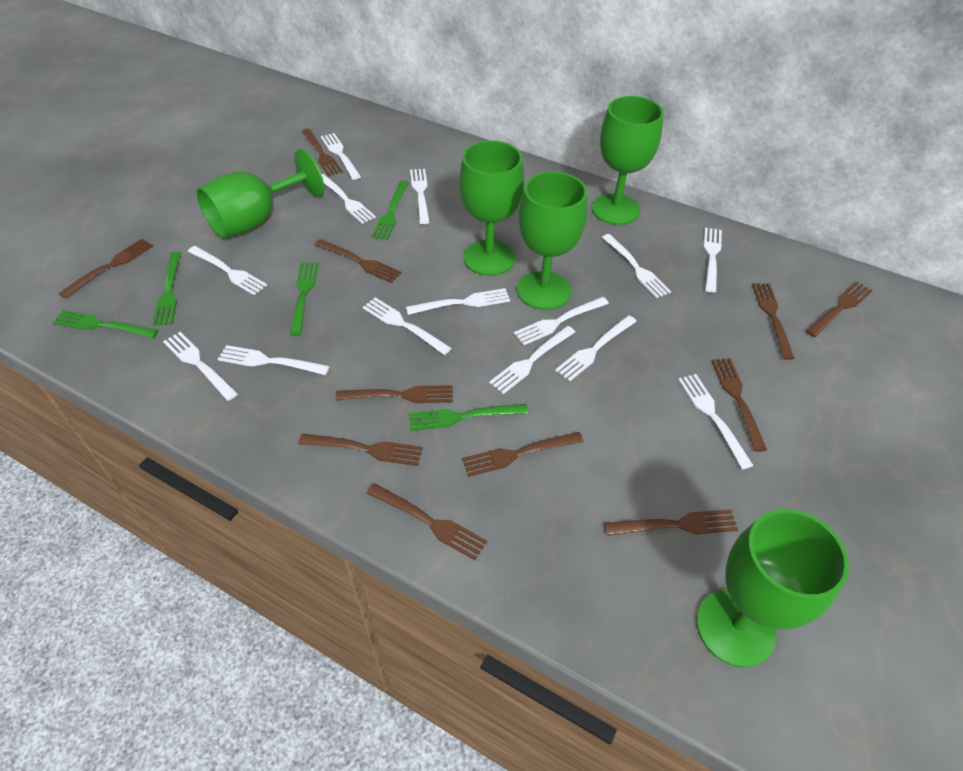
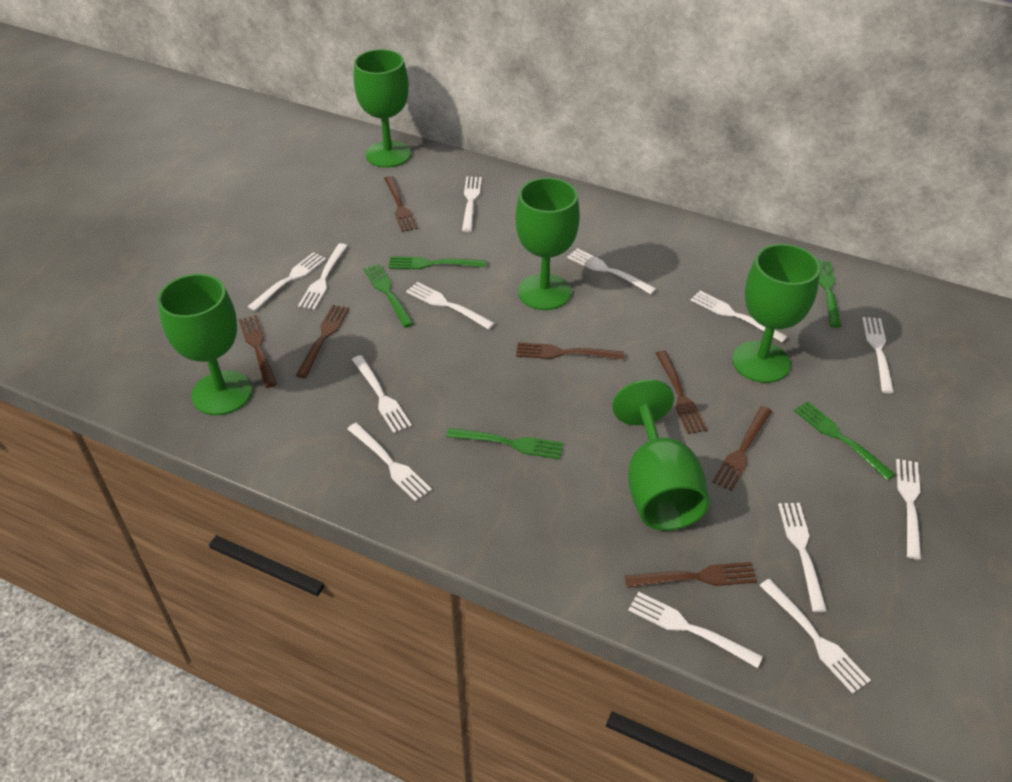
brown fork: 11 -> 7
white fork: 14 -> 13

